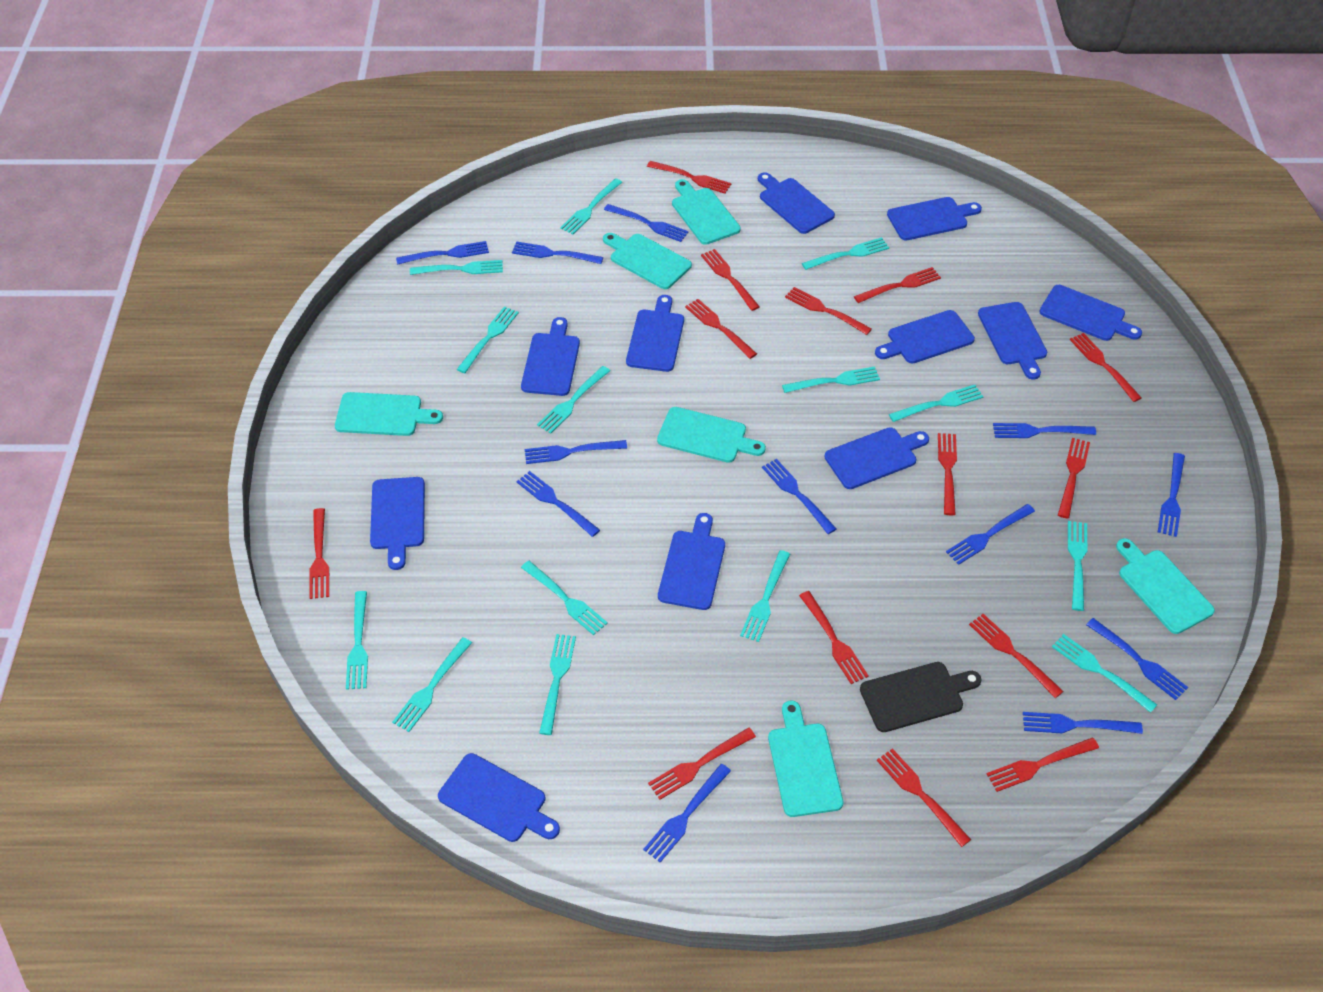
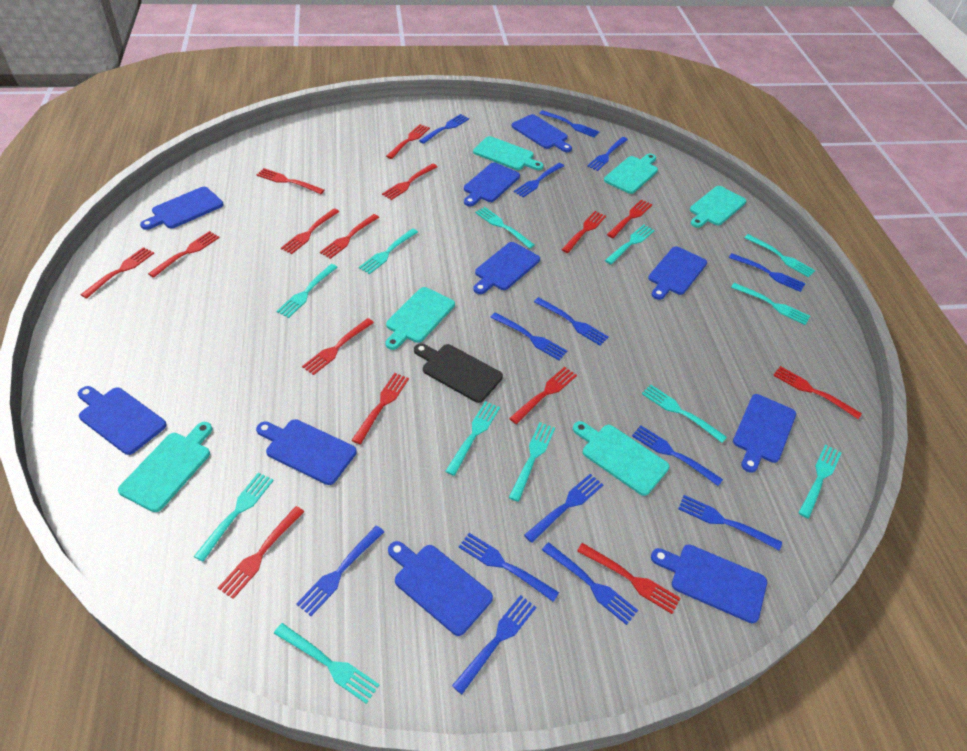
blue cutting board: 11 -> 10
blue fork: 12 -> 14
red fork: 14 -> 15
turquoise fork: 14 -> 12

